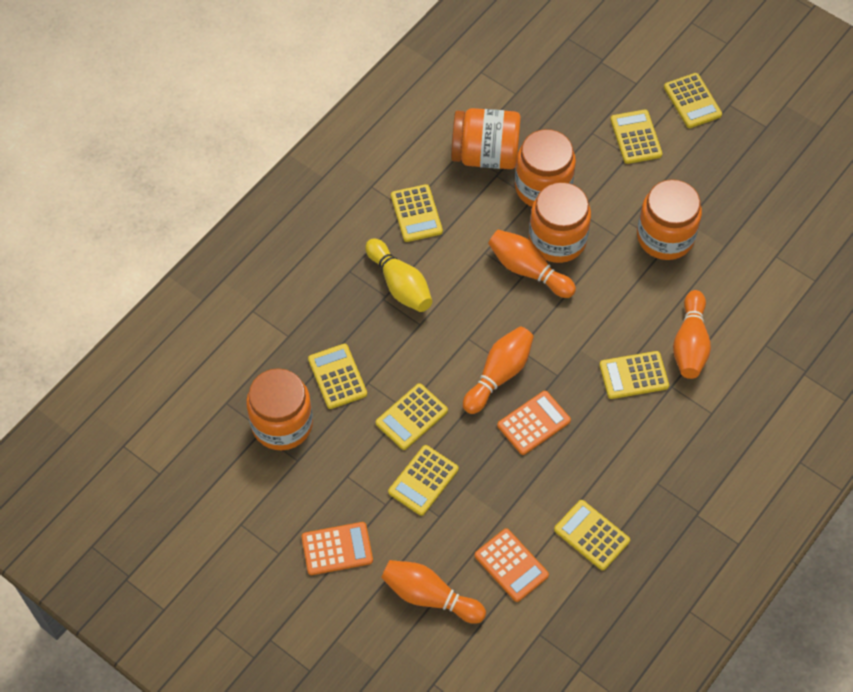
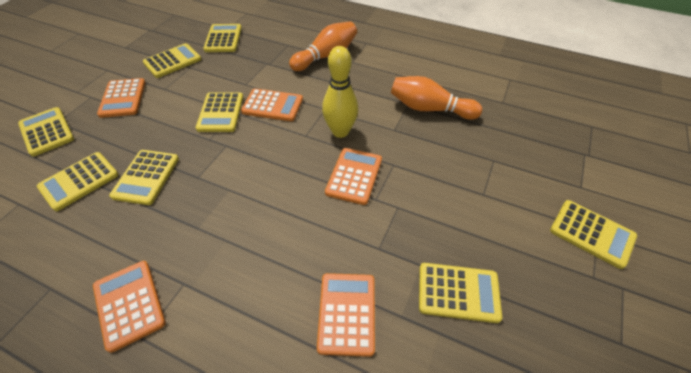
orange bowling pin: 4 -> 2
orange calculator: 3 -> 5
orange jar: 5 -> 0

